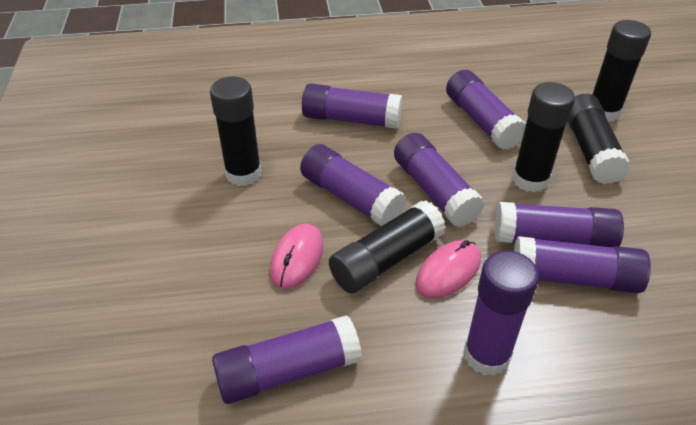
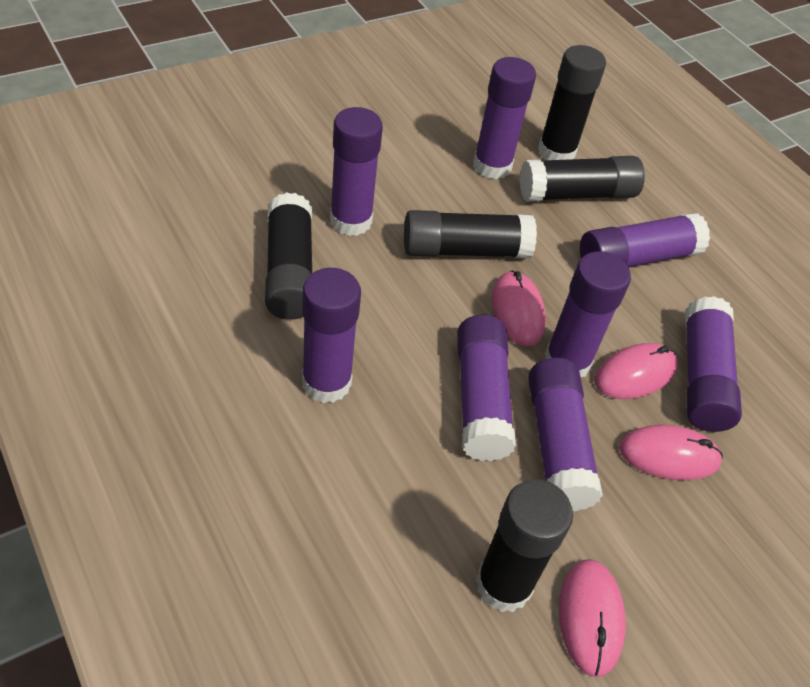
pink mouse: 2 -> 4

